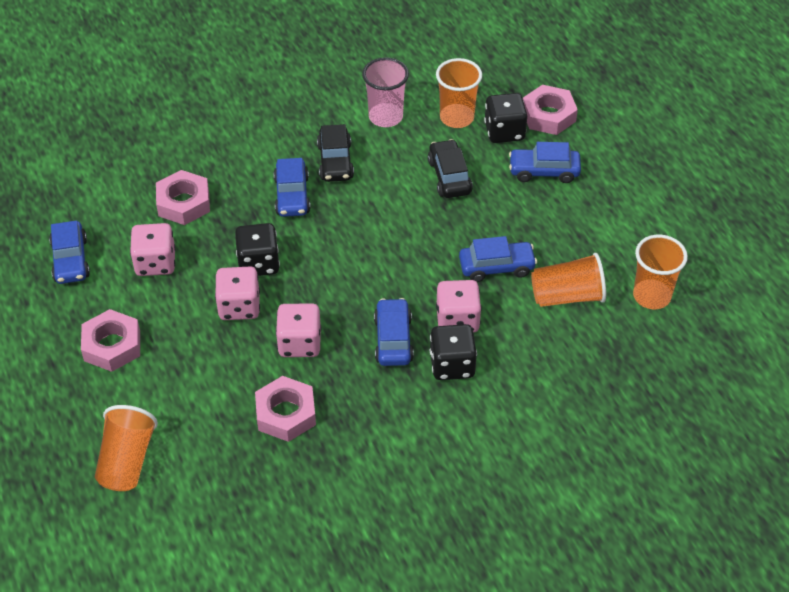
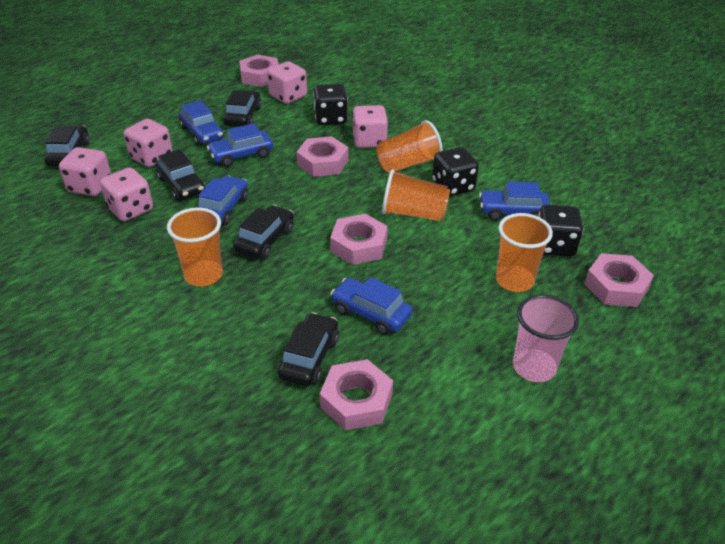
black car: 2 -> 5
pink dice: 4 -> 5
pink nut: 4 -> 5

